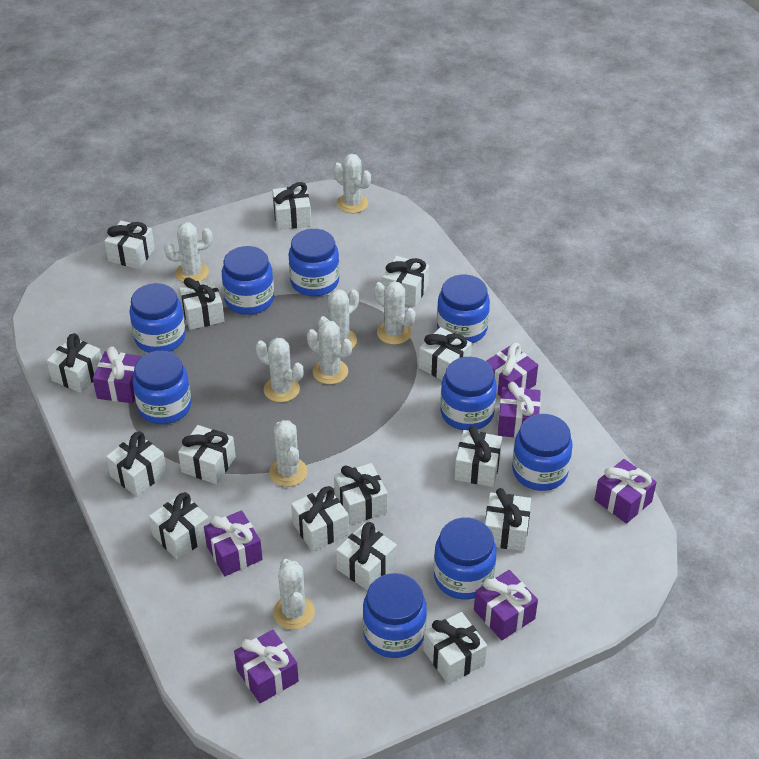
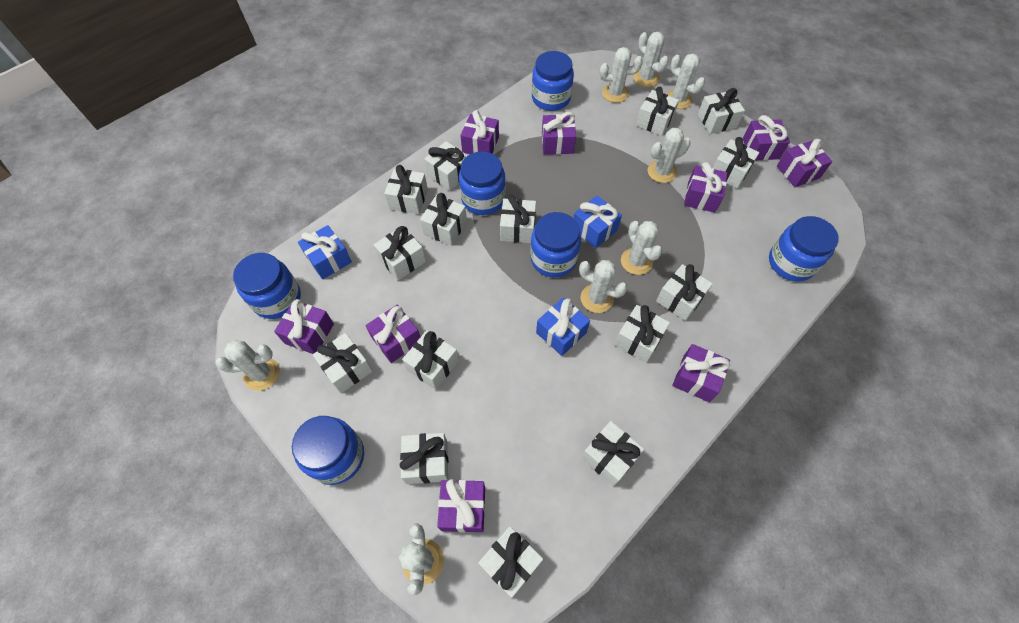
blue gift: 0 -> 3
blue jar: 9 -> 6
purple gift: 7 -> 9

